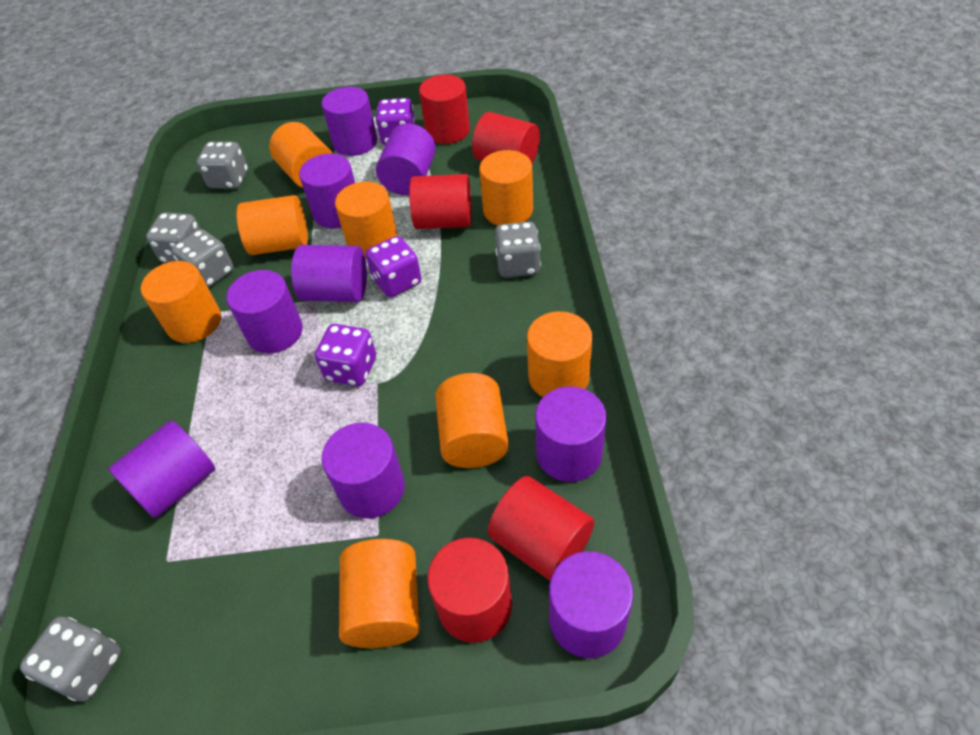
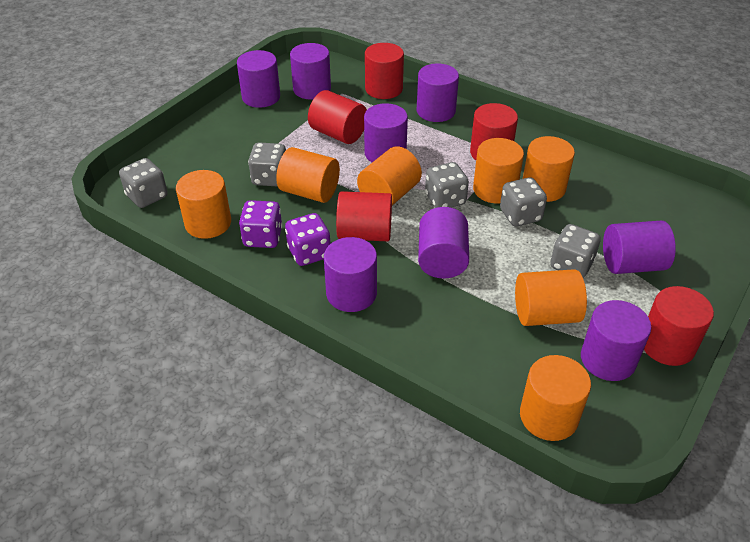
orange cylinder: 8 -> 7
purple cylinder: 9 -> 8
purple dice: 3 -> 2

